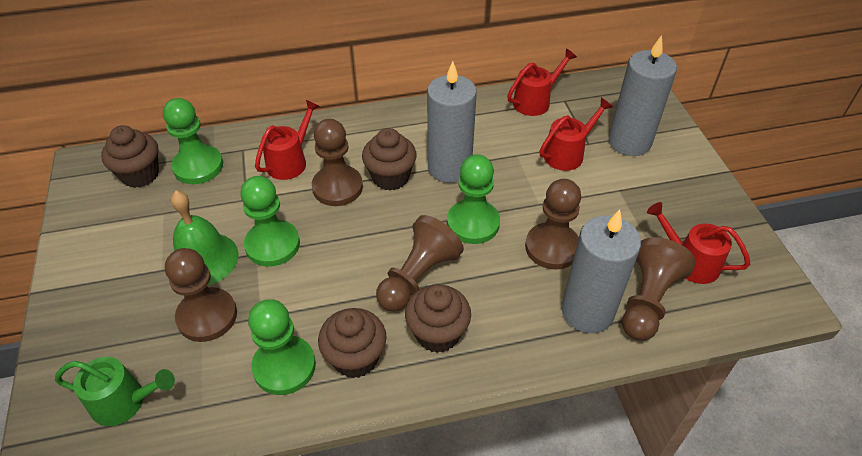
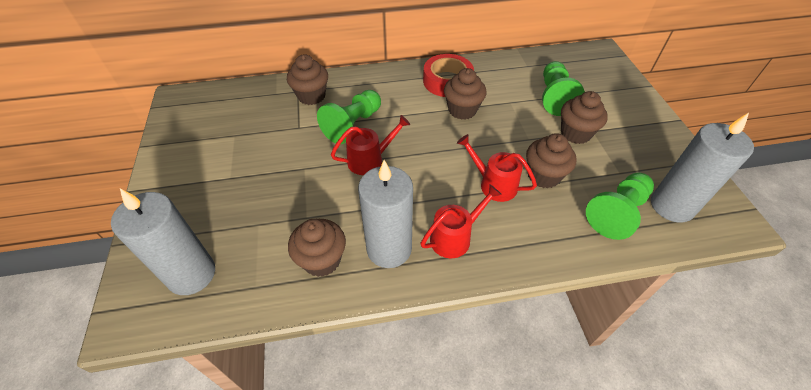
brown cupcake: 4 -> 5
brown pawn: 5 -> 0
green bell: 1 -> 0
green pawn: 4 -> 3
green watering can: 1 -> 0
red tape: 0 -> 1
red watering can: 4 -> 3

